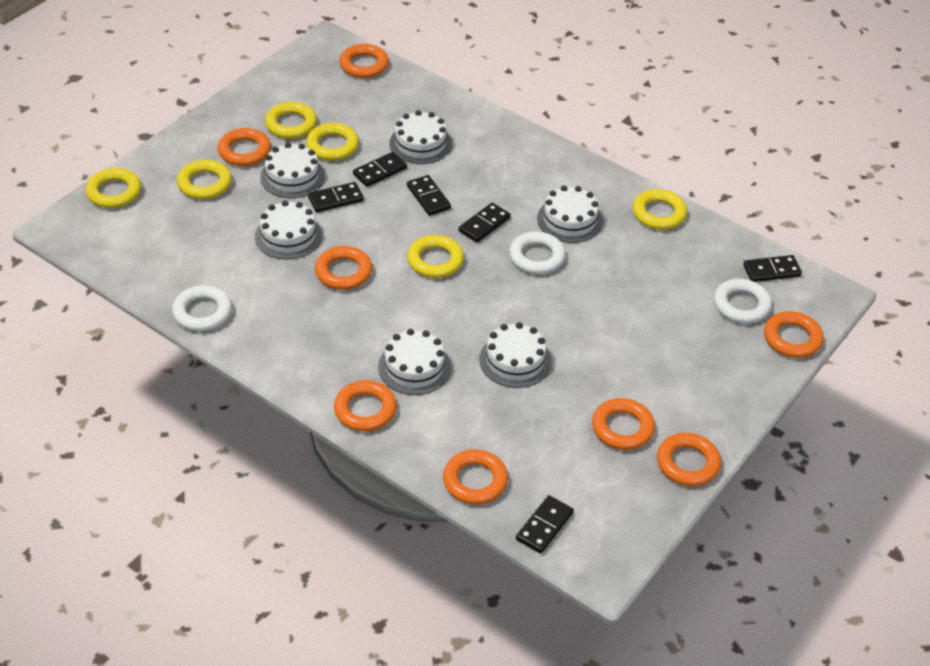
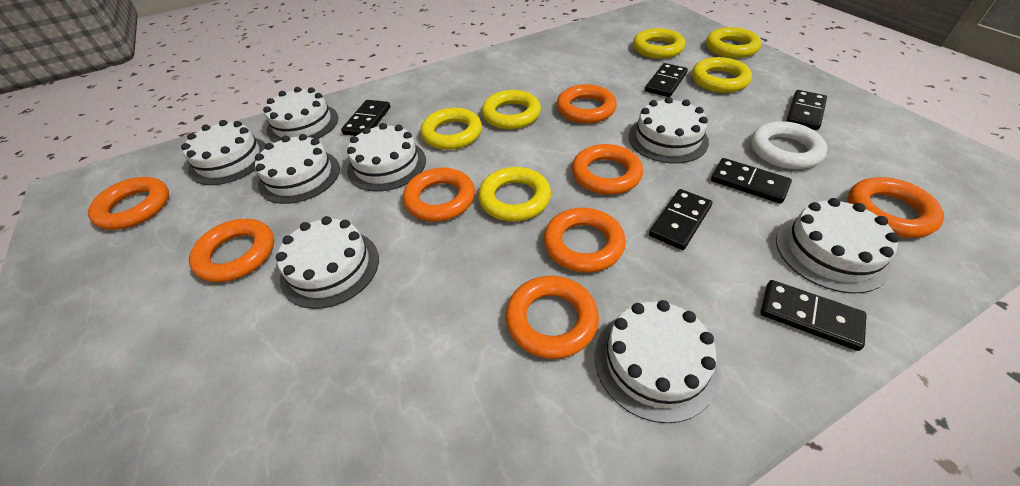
white cake: 6 -> 8
white ring: 3 -> 1

